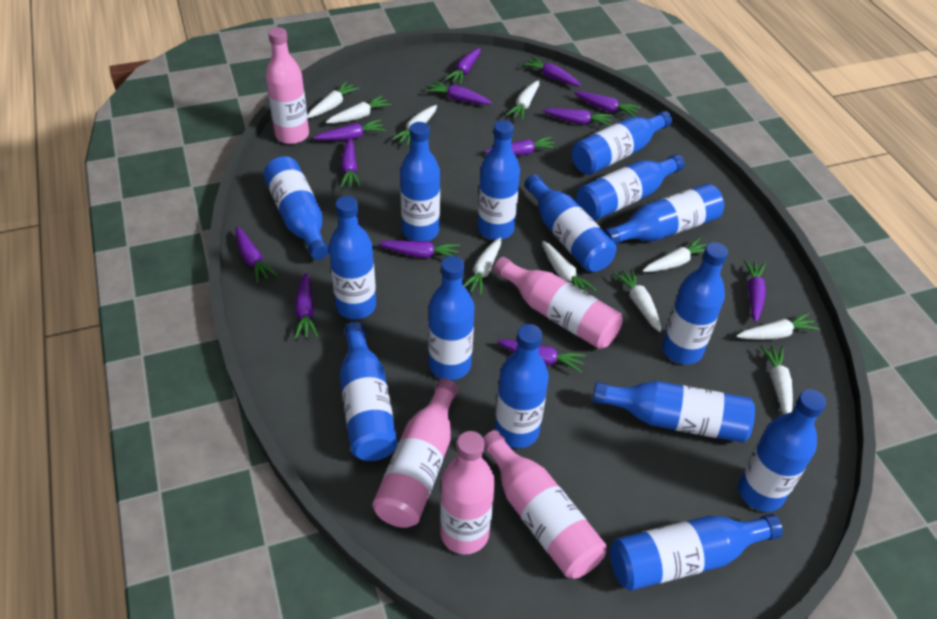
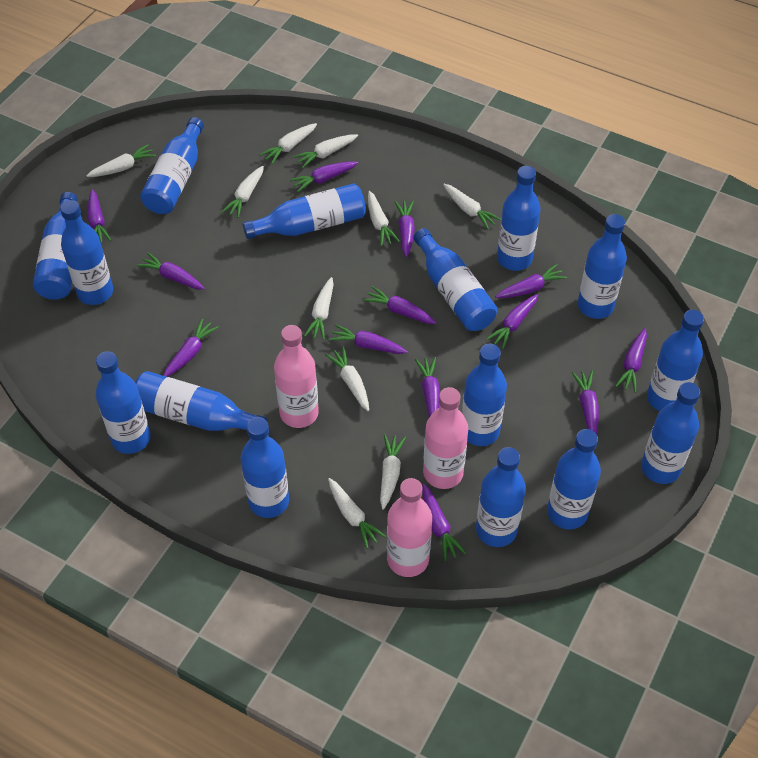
pink bottle: 5 -> 3

